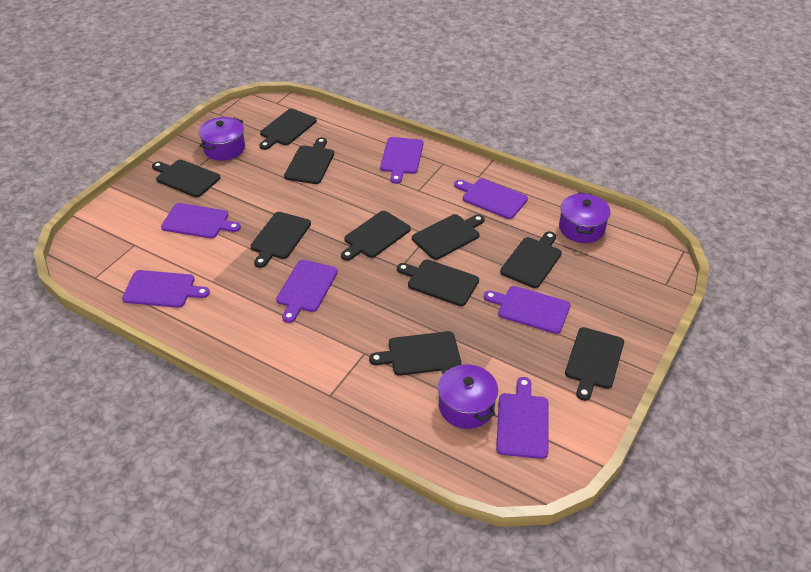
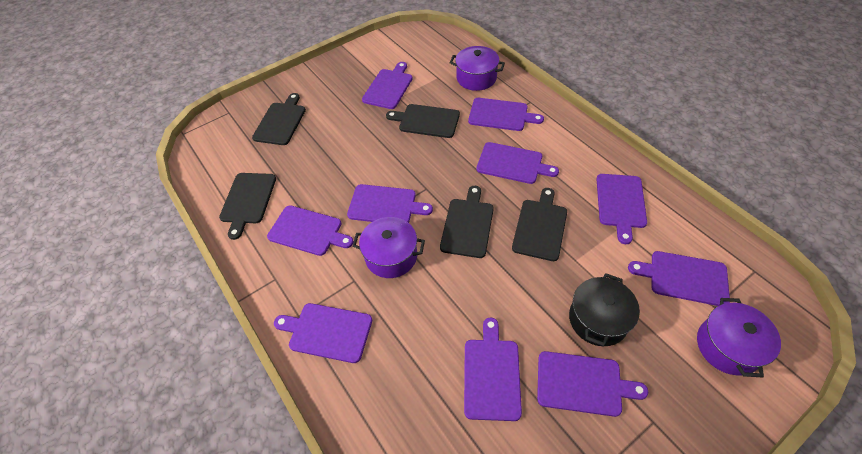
black cutting board: 10 -> 5
black pot: 0 -> 1
purple cutting board: 7 -> 10

